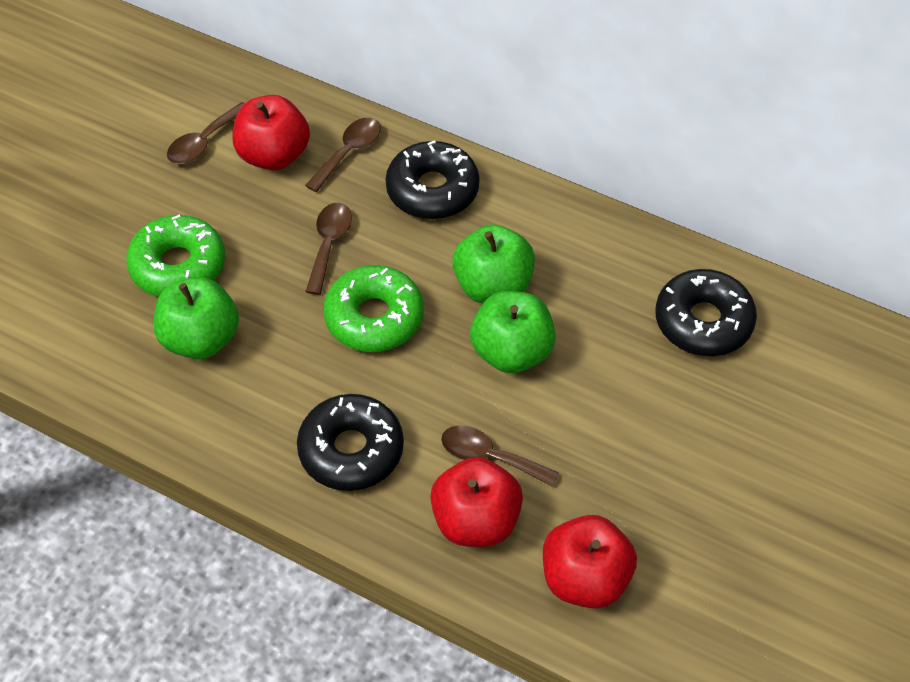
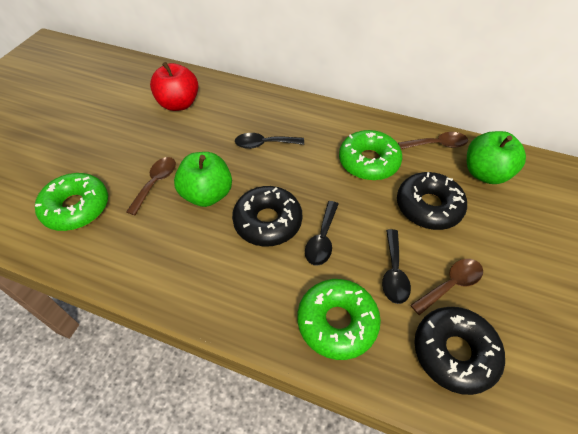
black spoon: 0 -> 3
brown spoon: 4 -> 3
green apple: 3 -> 2
green donut: 2 -> 3
red apple: 3 -> 1

